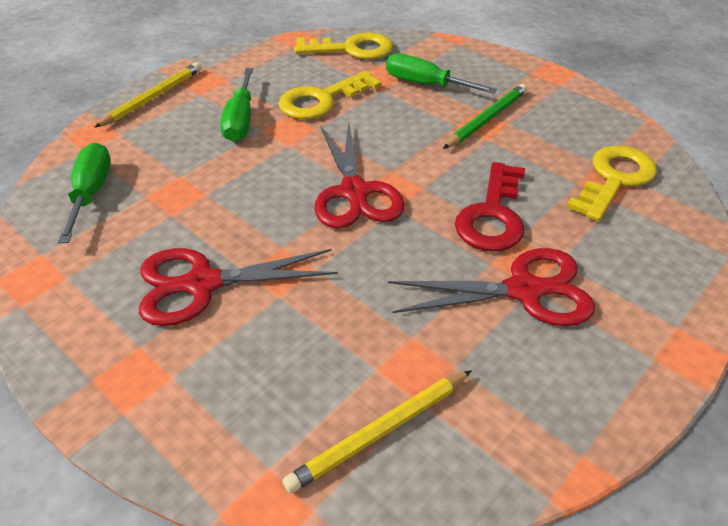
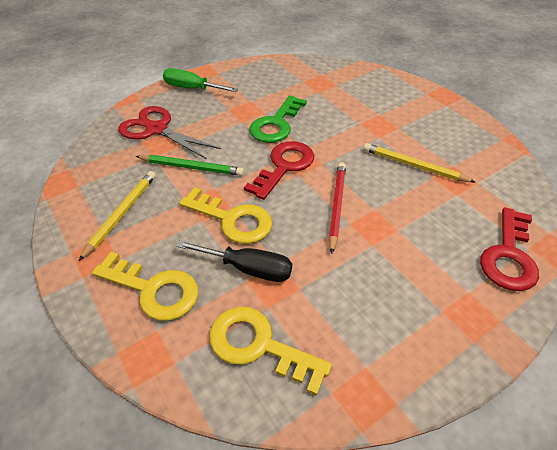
black screwdriver: 0 -> 1
green key: 0 -> 1
green screwdriver: 3 -> 1
red key: 1 -> 2
red pencil: 0 -> 1
red scissors: 3 -> 1

